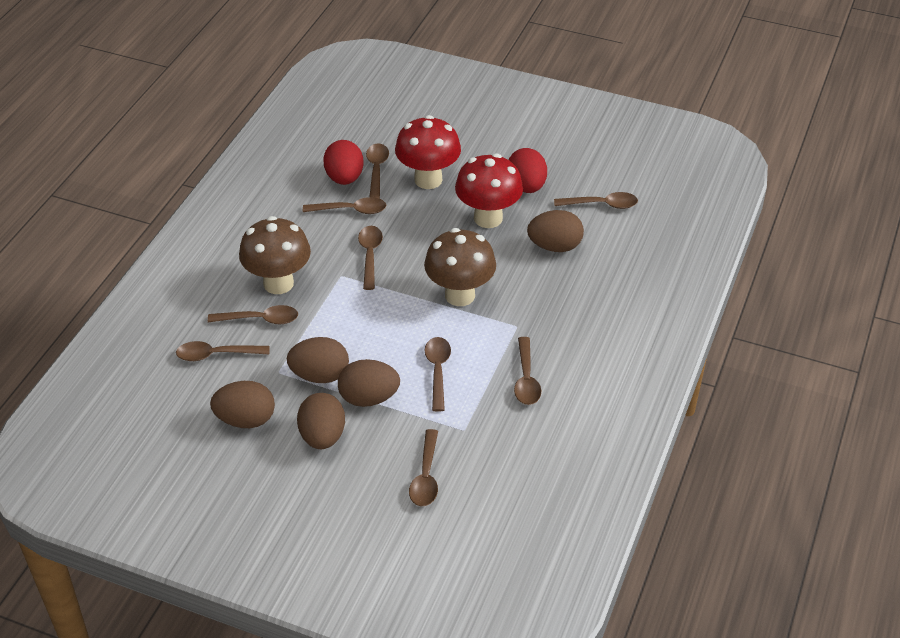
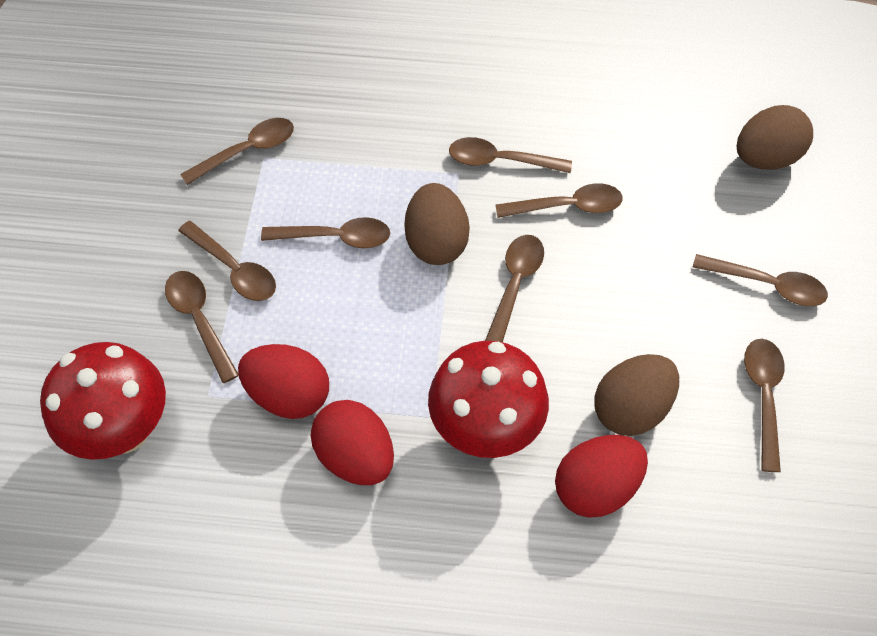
brown egg: 5 -> 3
brown mushroom: 2 -> 0
red egg: 2 -> 3

